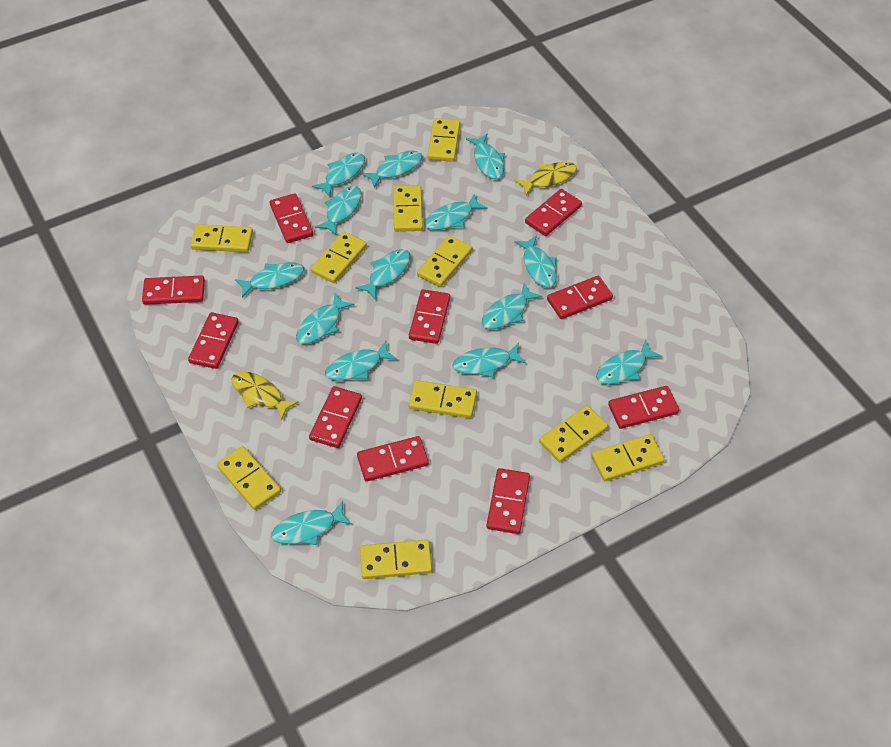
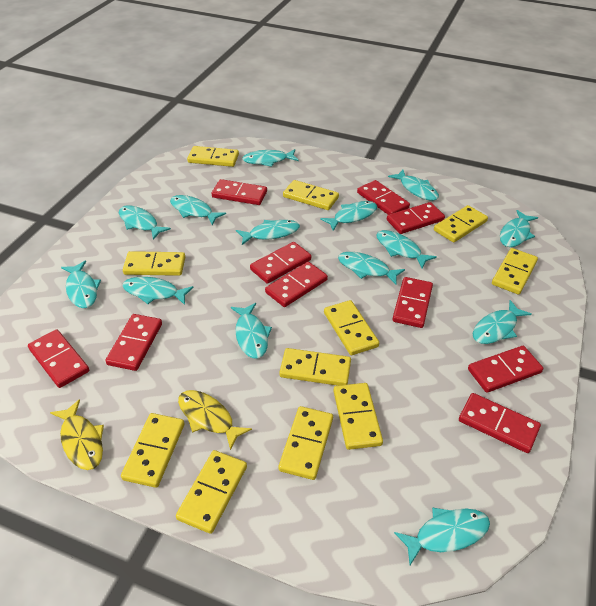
yellow domino: 10 -> 11

